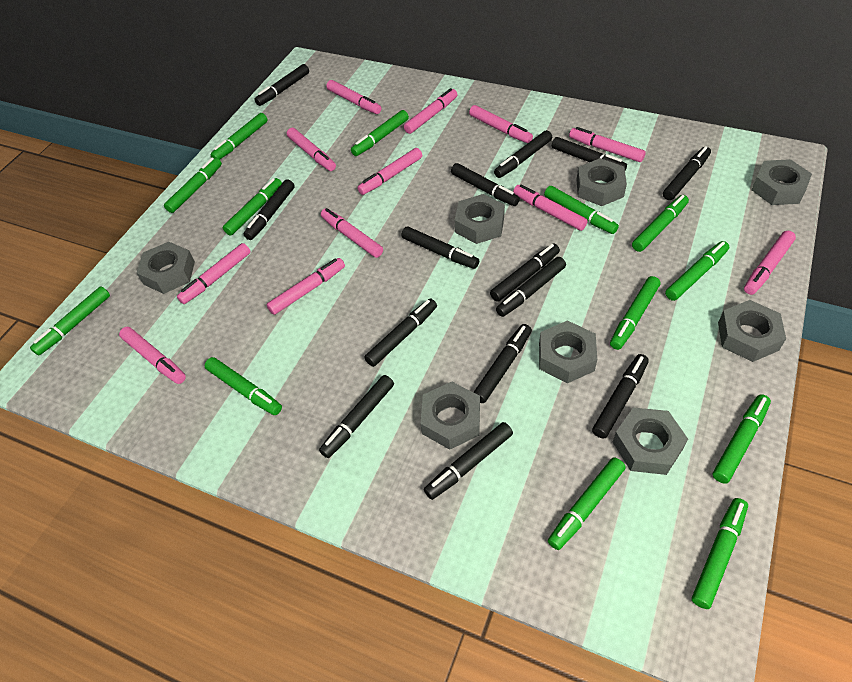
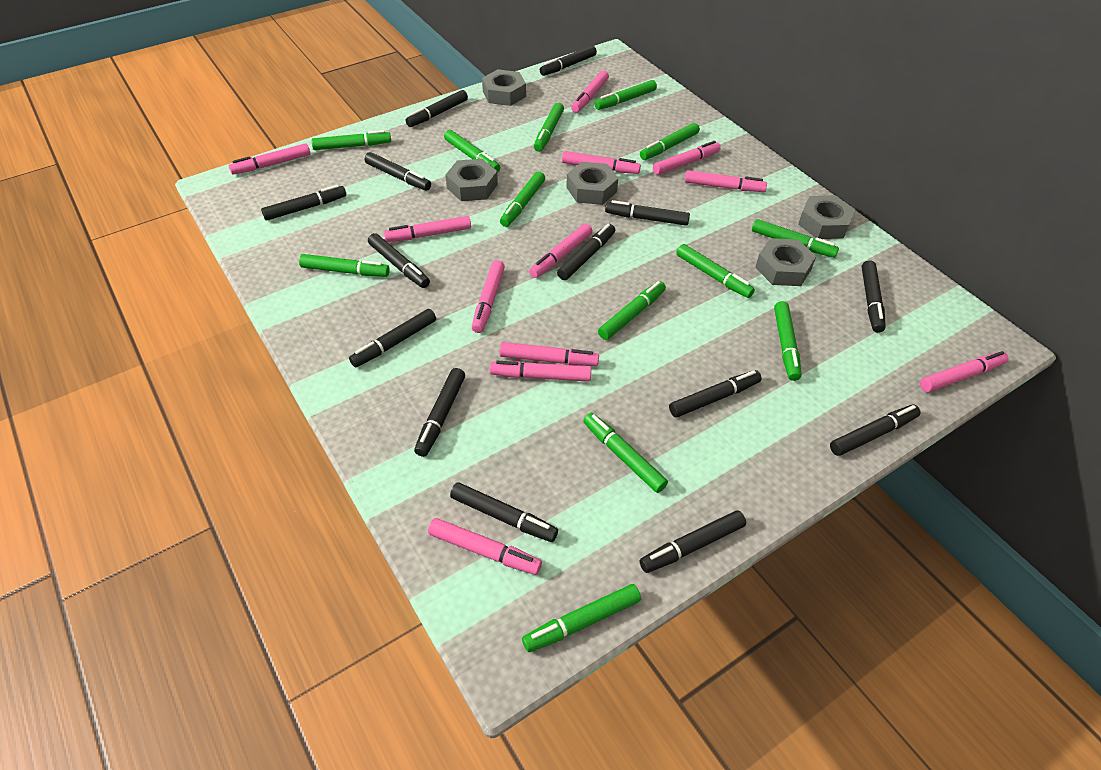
grey nut: 8 -> 5

